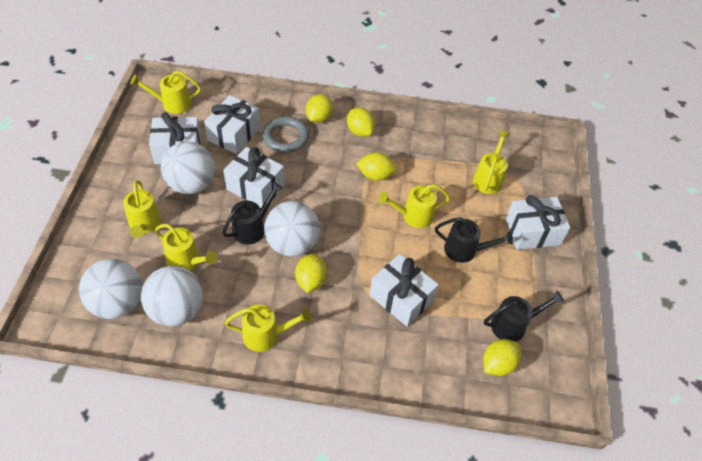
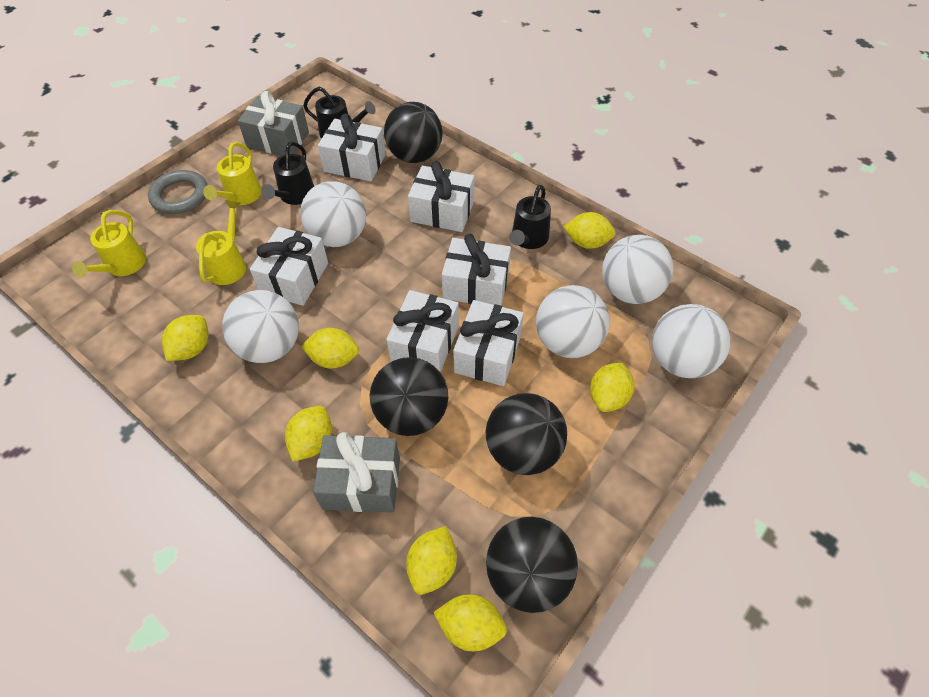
black ball: 0 -> 4
grey gift: 0 -> 2
white ball: 4 -> 5
white gift: 5 -> 6
yellow lemon: 5 -> 7
yellow watering can: 6 -> 3

